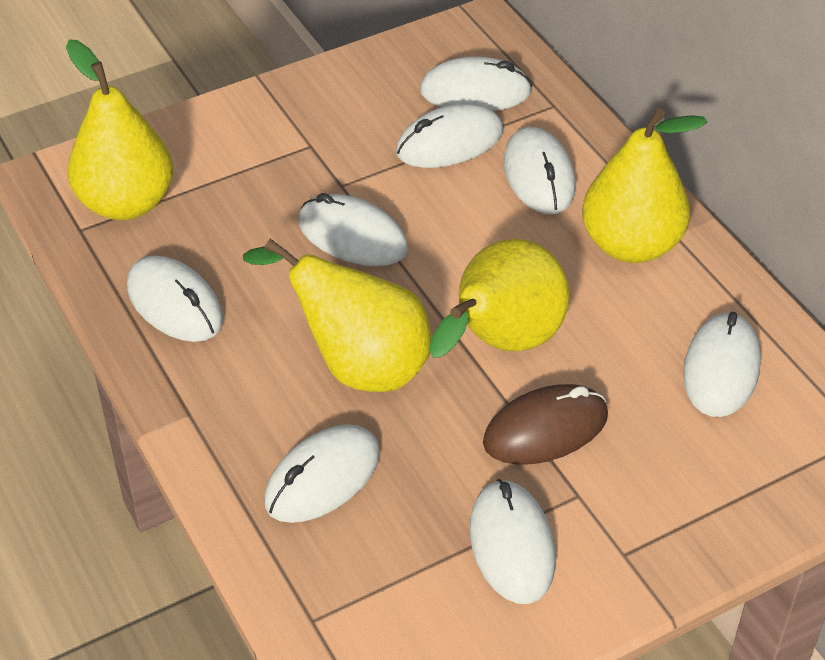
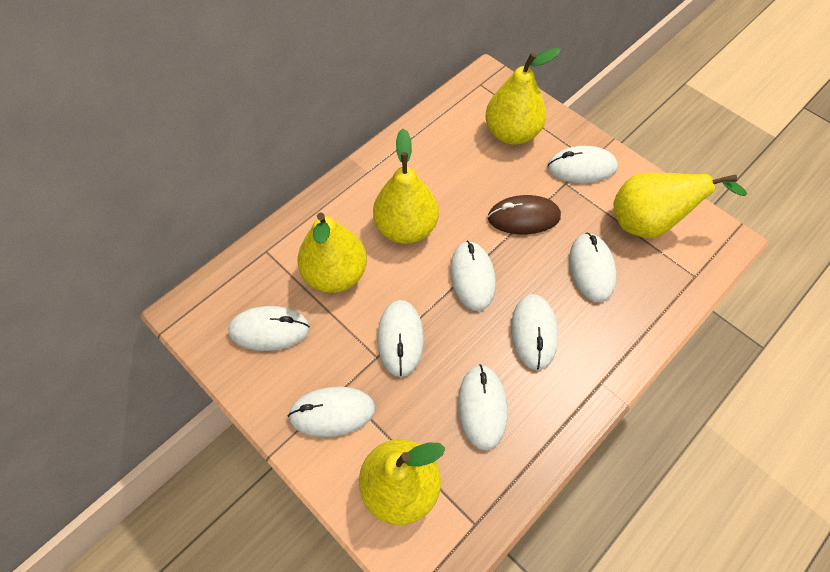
yellow pear: 4 -> 5

